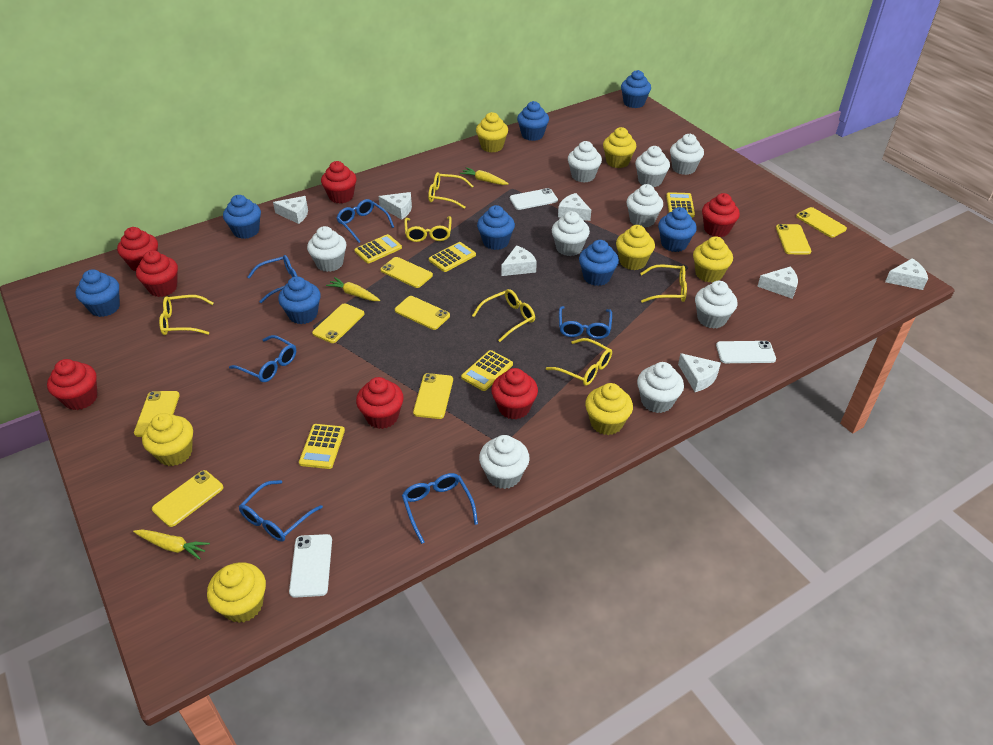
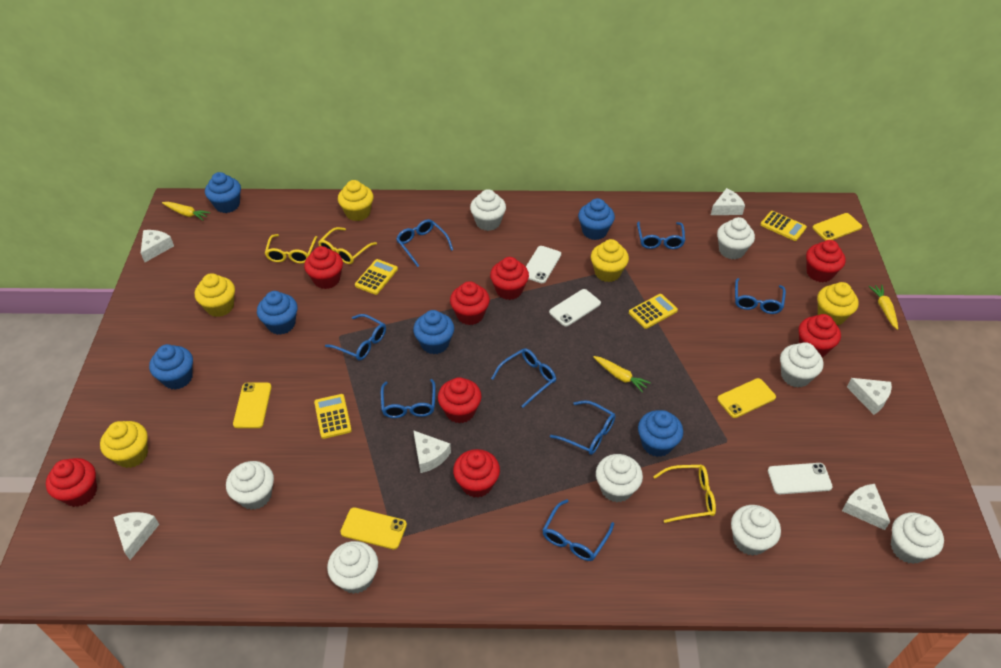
blue cupcake: 8 -> 6
blue glasses: 6 -> 8
red cupcake: 7 -> 8
white cheese: 7 -> 6
white cupcake: 9 -> 8
yellow calculator: 5 -> 4
yellow cupcake: 7 -> 5
yellow glasses: 6 -> 3
yellow phone: 8 -> 4

